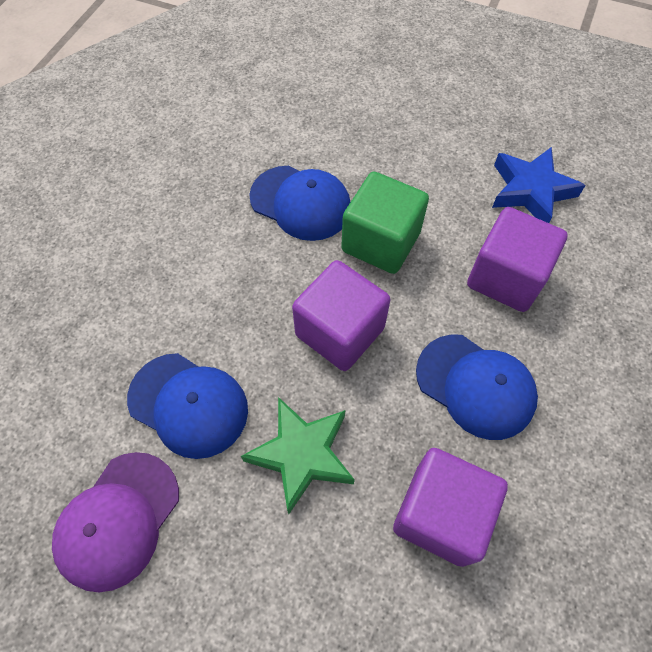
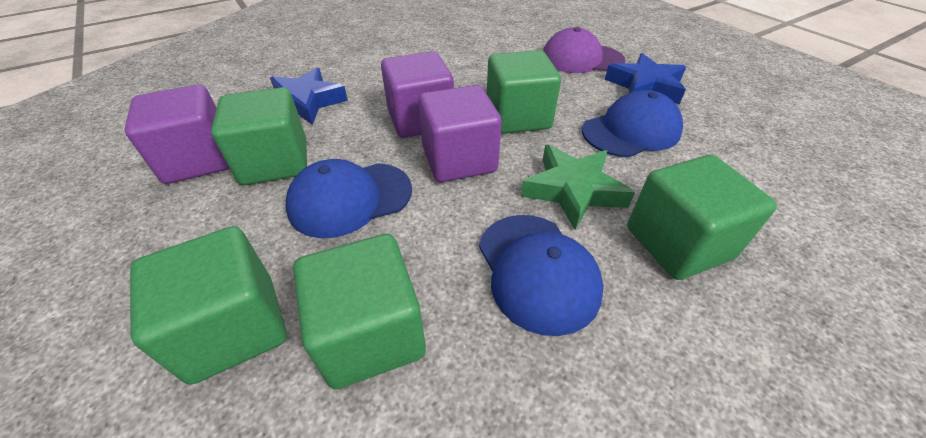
blue star: 1 -> 2
green cube: 1 -> 5

